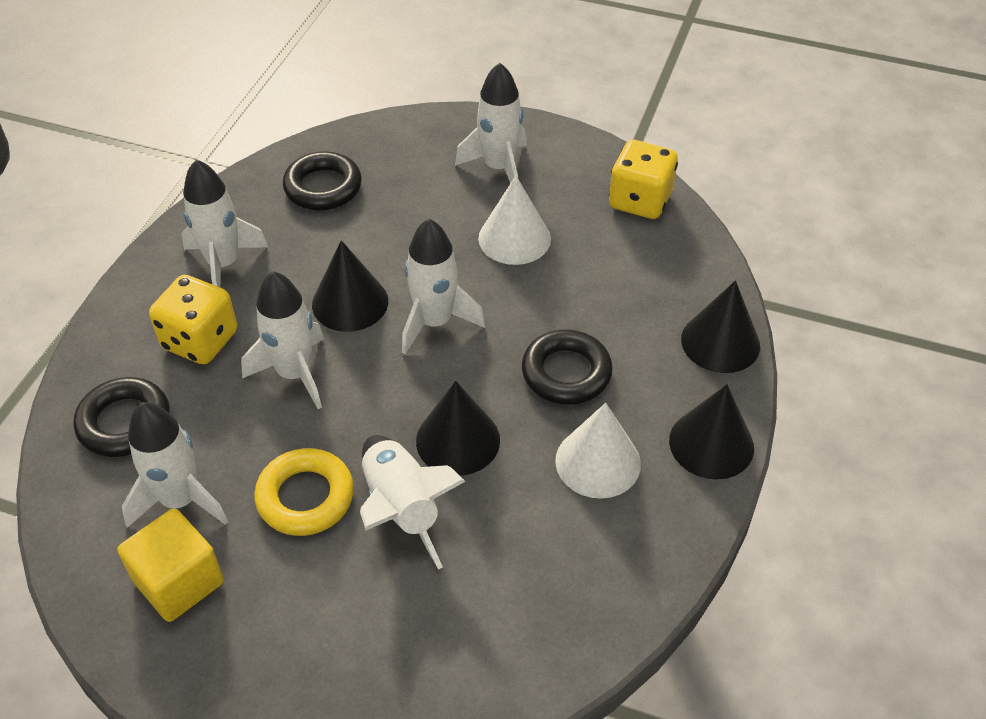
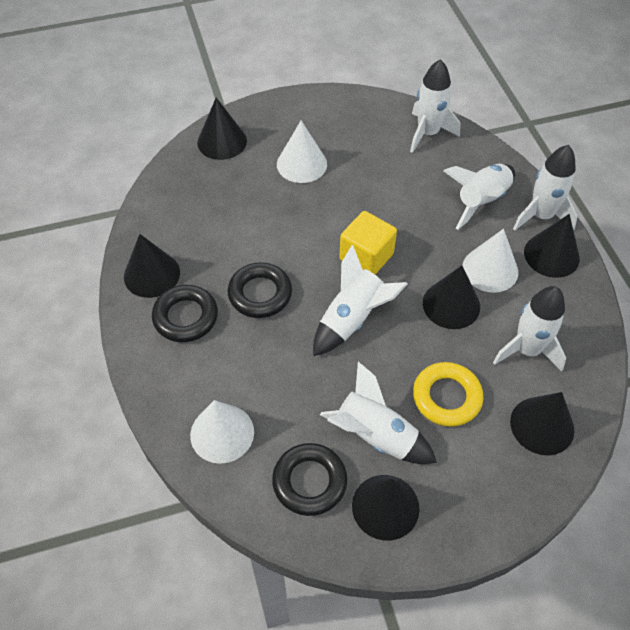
black cone: 4 -> 6
white cone: 2 -> 3
yellow dice: 2 -> 0

